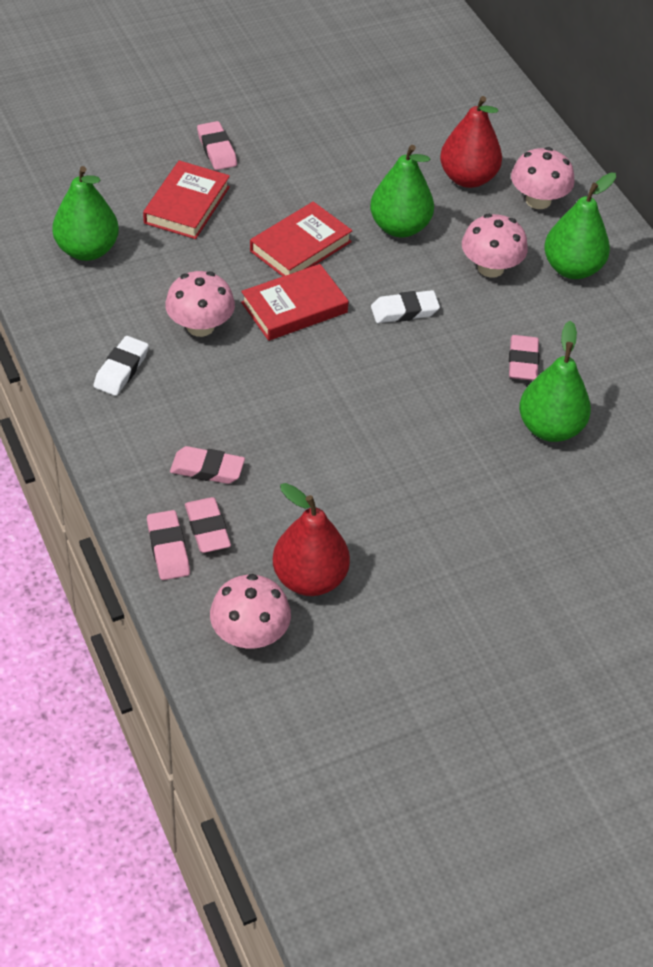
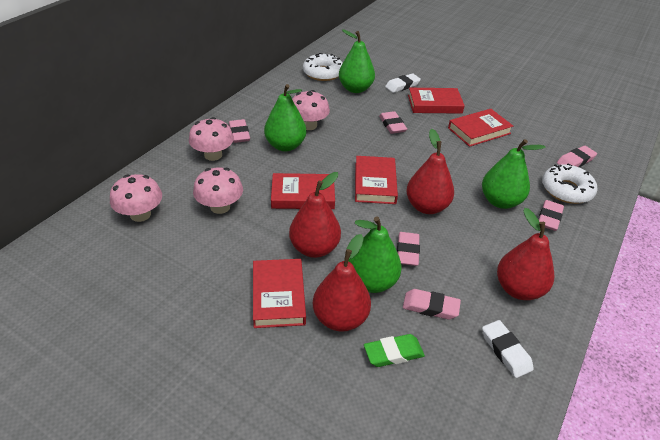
green eraser: 0 -> 1
pink eraser: 5 -> 6
red book: 3 -> 5
red pear: 2 -> 4
white donut: 0 -> 2

